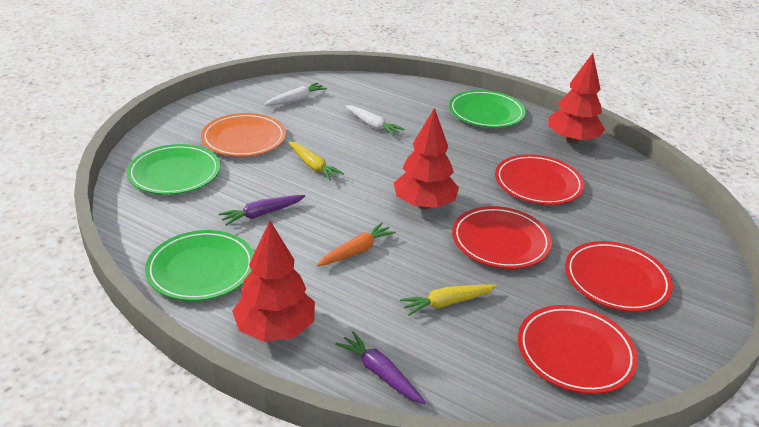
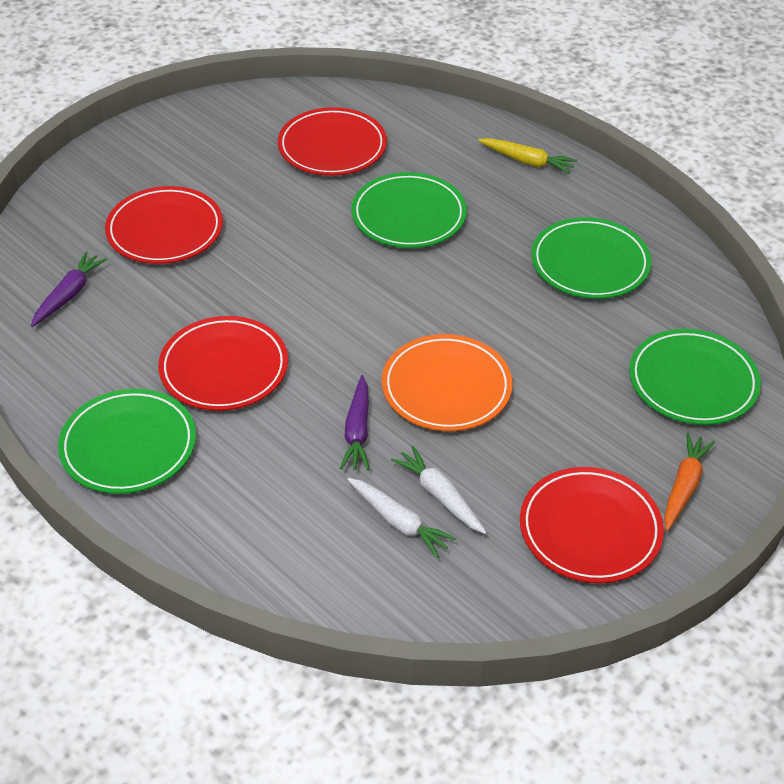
green plate: 3 -> 4
red tree: 3 -> 0
yellow carrot: 2 -> 1

